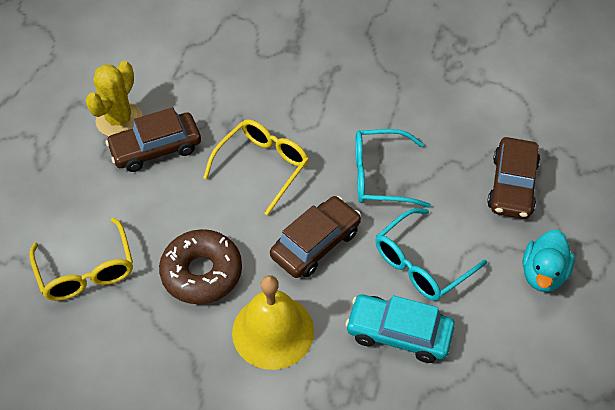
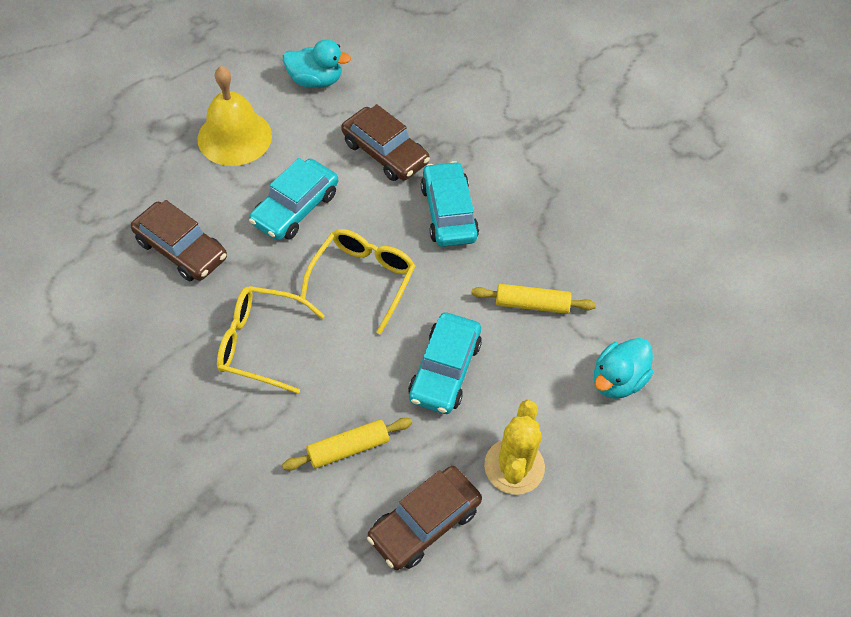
brown donut: 1 -> 0
turquoise car: 1 -> 3
turquoise duck: 1 -> 2
turquoise glasses: 2 -> 0
yellow rolling pin: 0 -> 2

